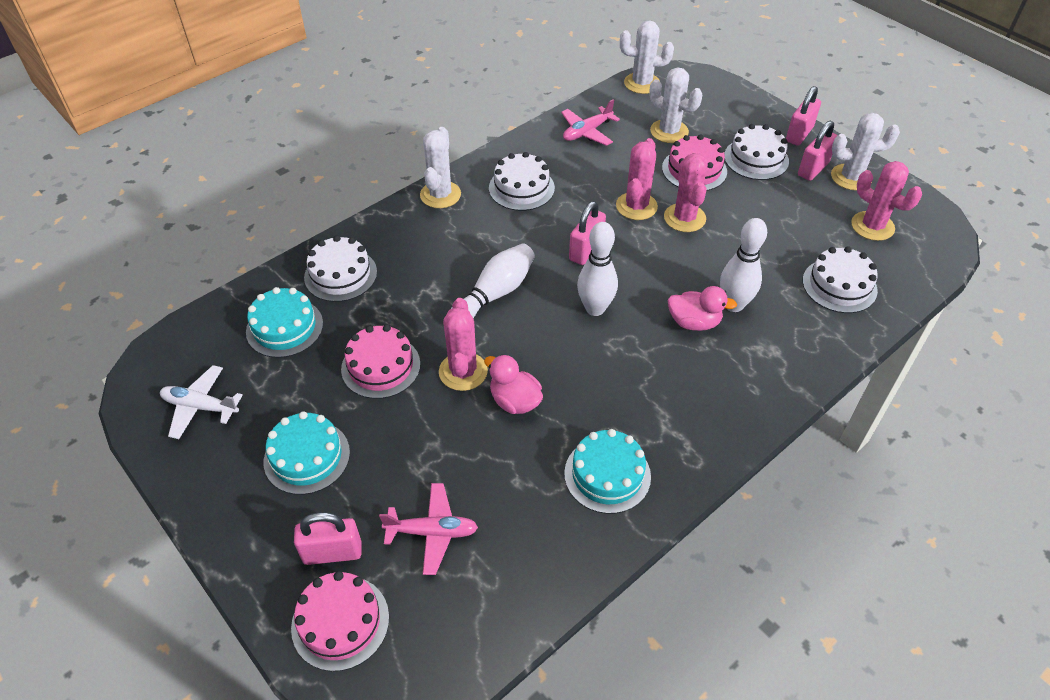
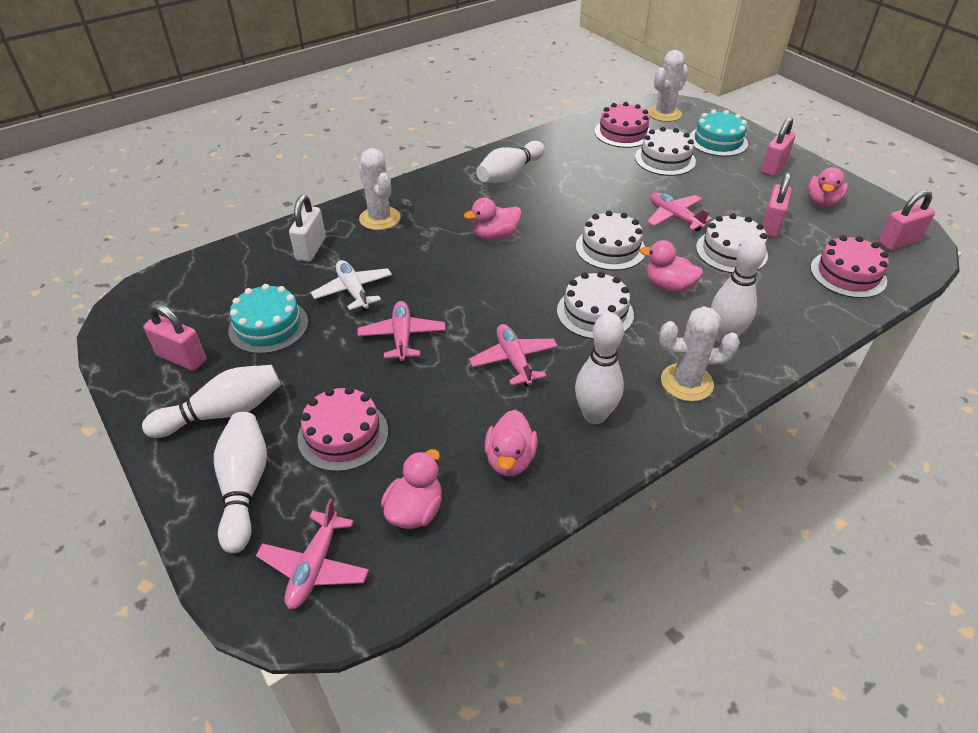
pink cactus: 4 -> 0
pink duck: 2 -> 5
pink plane: 2 -> 4
turquoise cake: 3 -> 2
white bowling pin: 3 -> 5
white cactus: 4 -> 3
white padlock: 0 -> 1

